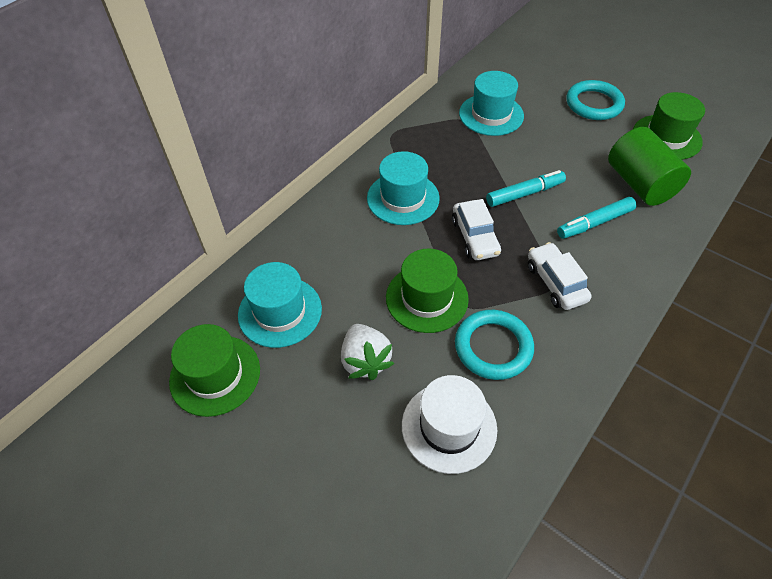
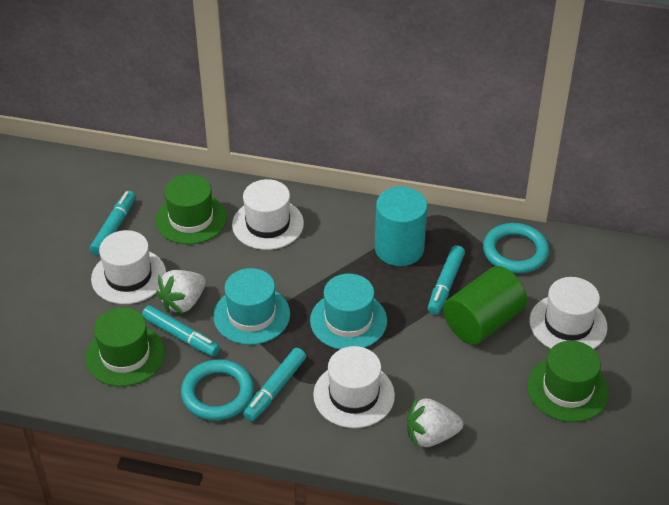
turquoise cylinder: 0 -> 1
turquoise hat: 3 -> 2
turquoise marker: 2 -> 4
white car: 2 -> 0
white hat: 1 -> 4
white strawberry: 1 -> 2

